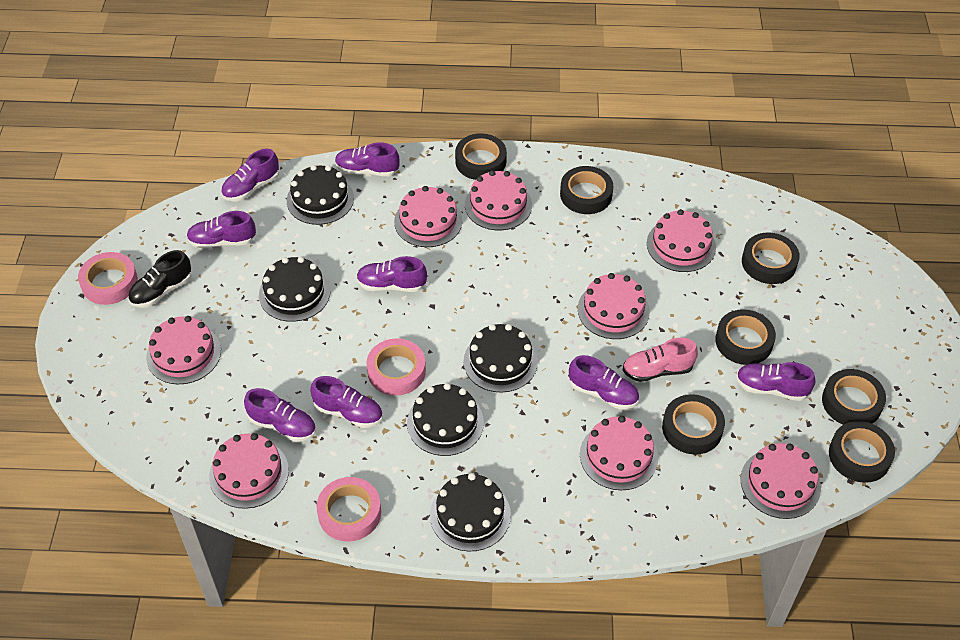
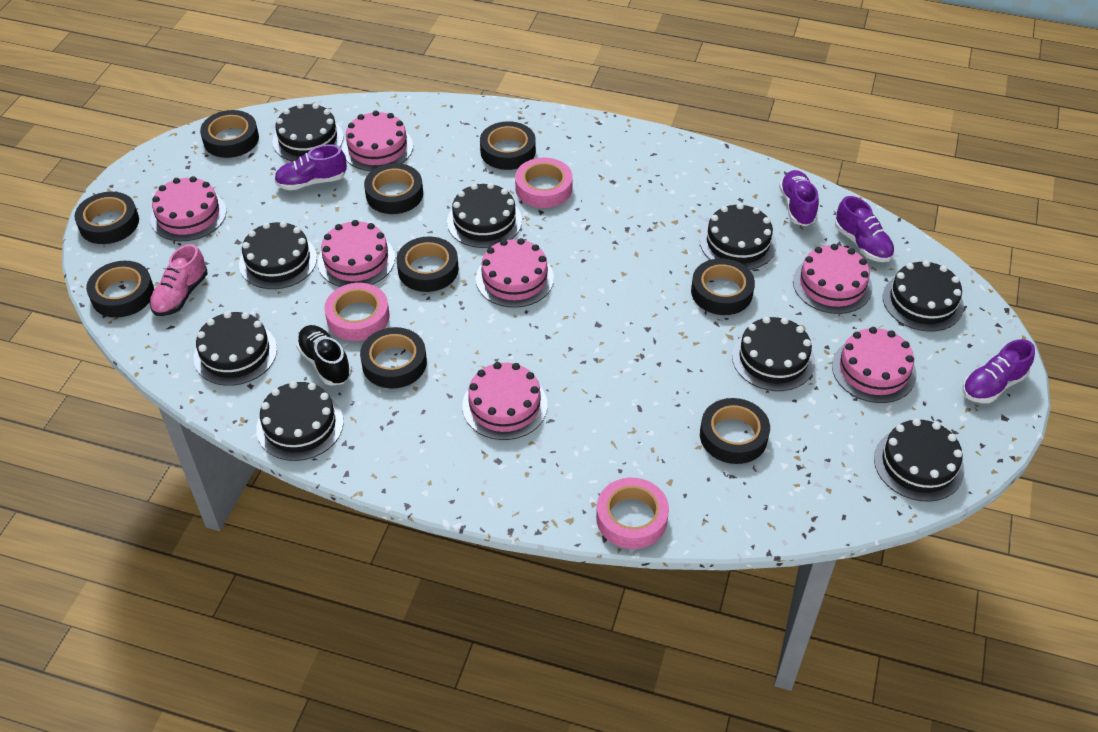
black cake: 5 -> 9
black tape: 7 -> 9
pink cake: 8 -> 7
purple shoe: 8 -> 4

